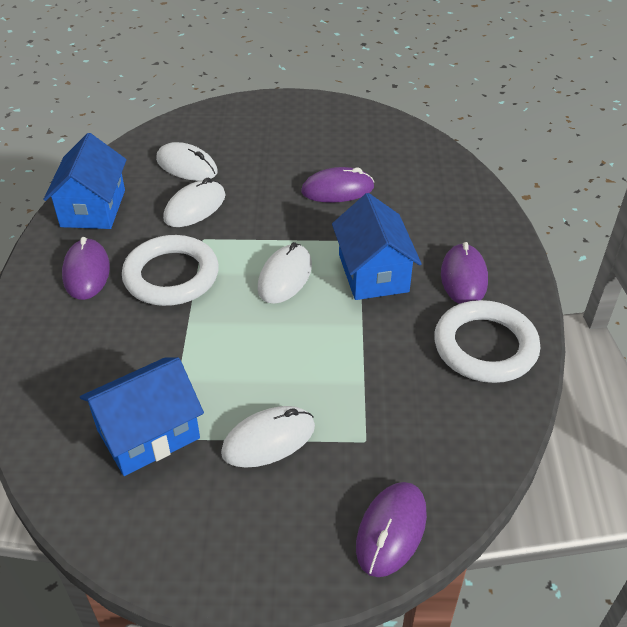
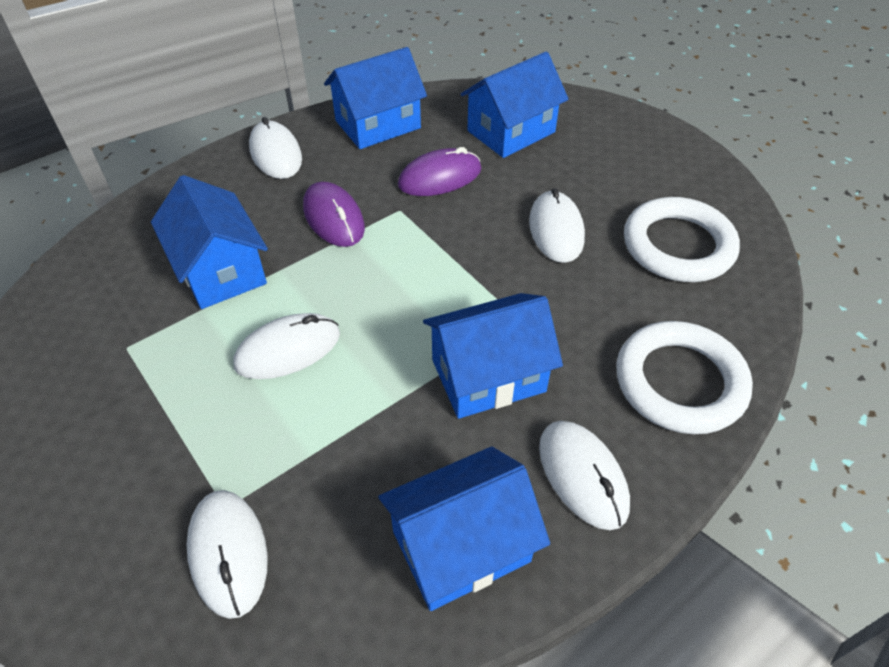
blue house: 3 -> 5
purple mouse: 4 -> 2
white mouse: 4 -> 5

